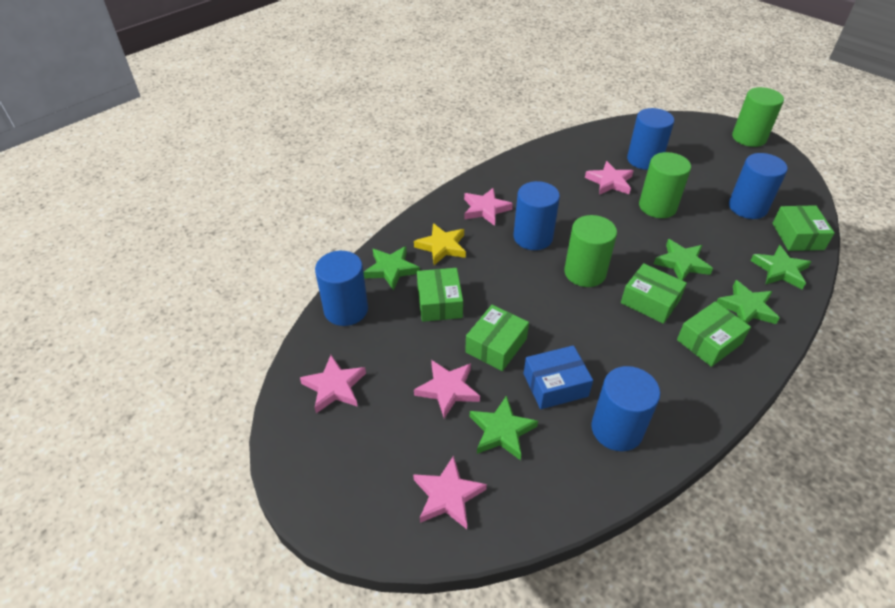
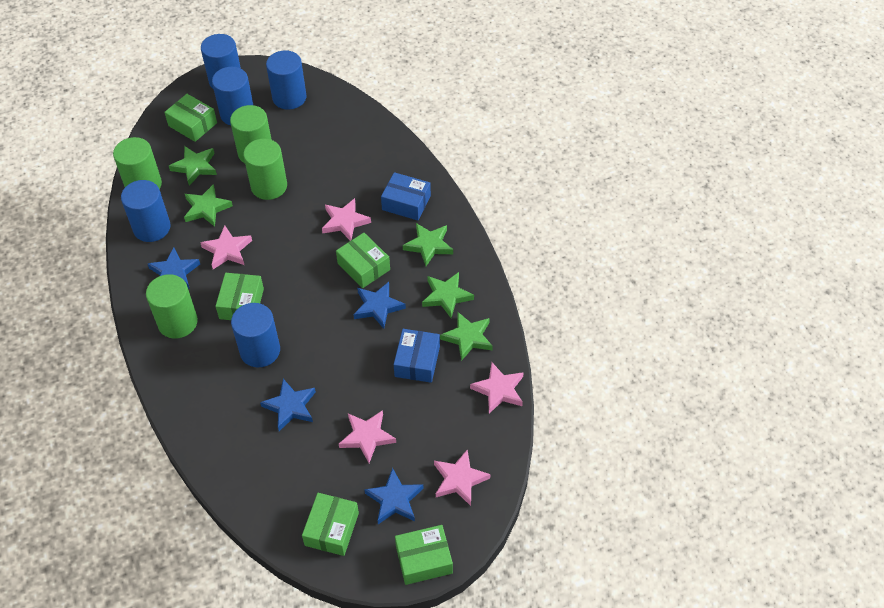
blue box: 1 -> 2
blue star: 0 -> 4
green cylinder: 3 -> 4
yellow star: 1 -> 0

